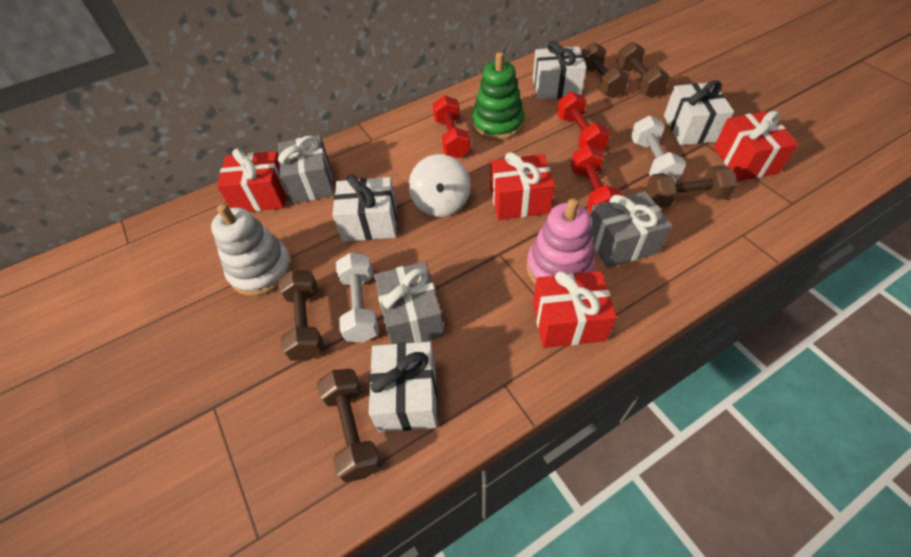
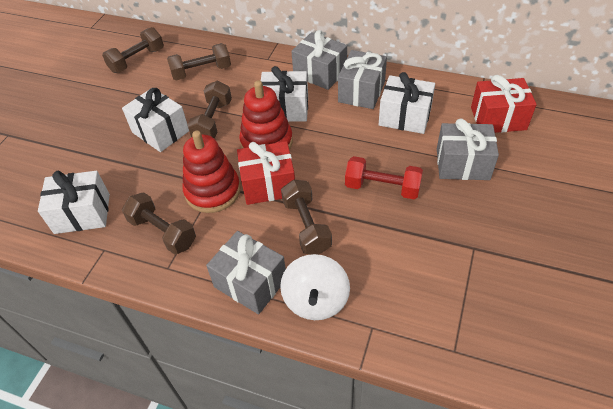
green stacking toy: 1 -> 0
grey gift: 3 -> 4
pink stacking toy: 1 -> 0
red dumbbell: 3 -> 1
red gift: 4 -> 2
red stacking toy: 0 -> 2
white dumbbell: 2 -> 0
white stacking toy: 1 -> 0

